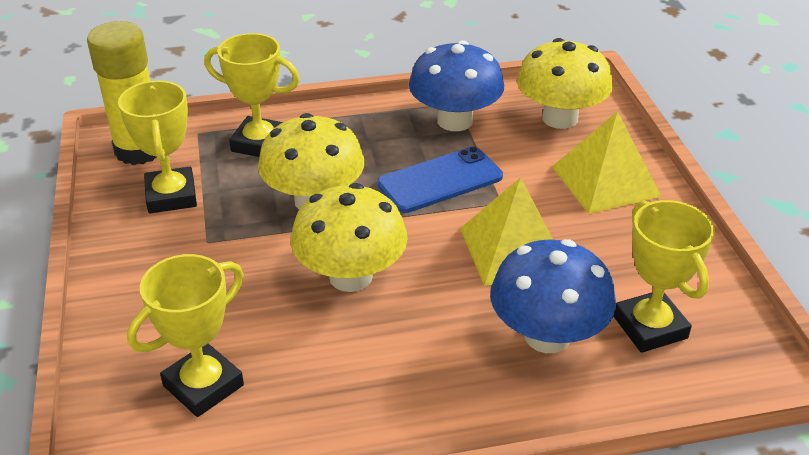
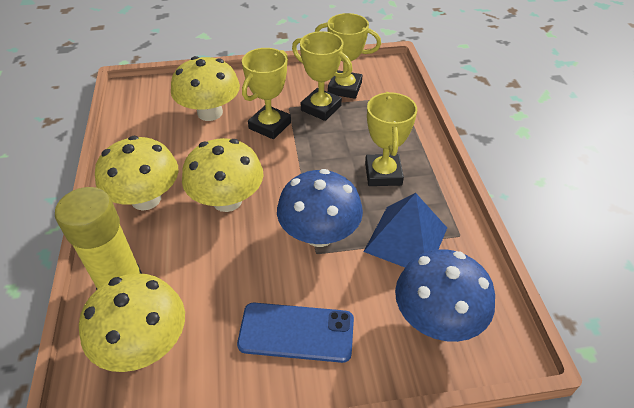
blue pyramid: 0 -> 1
yellow mushroom: 3 -> 4
yellow pyramid: 2 -> 0

